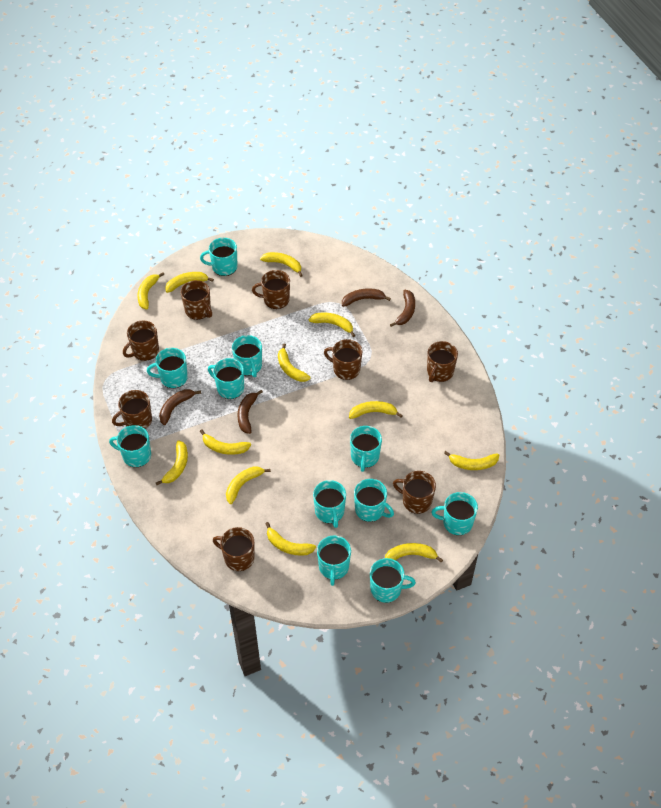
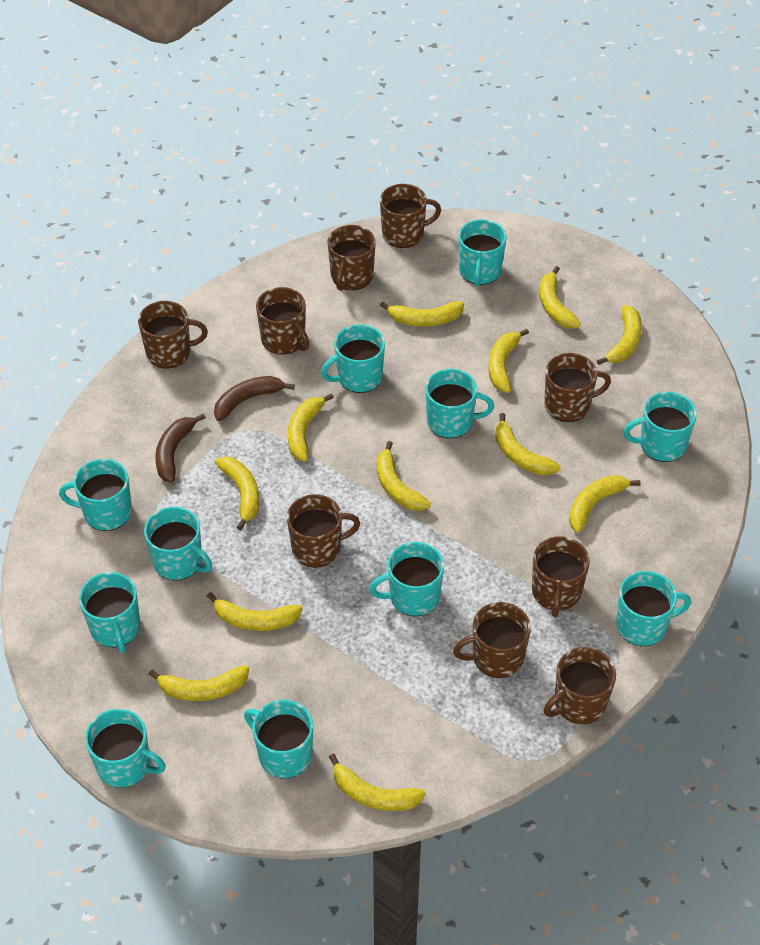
brown banana: 4 -> 2
brown mug: 8 -> 9

